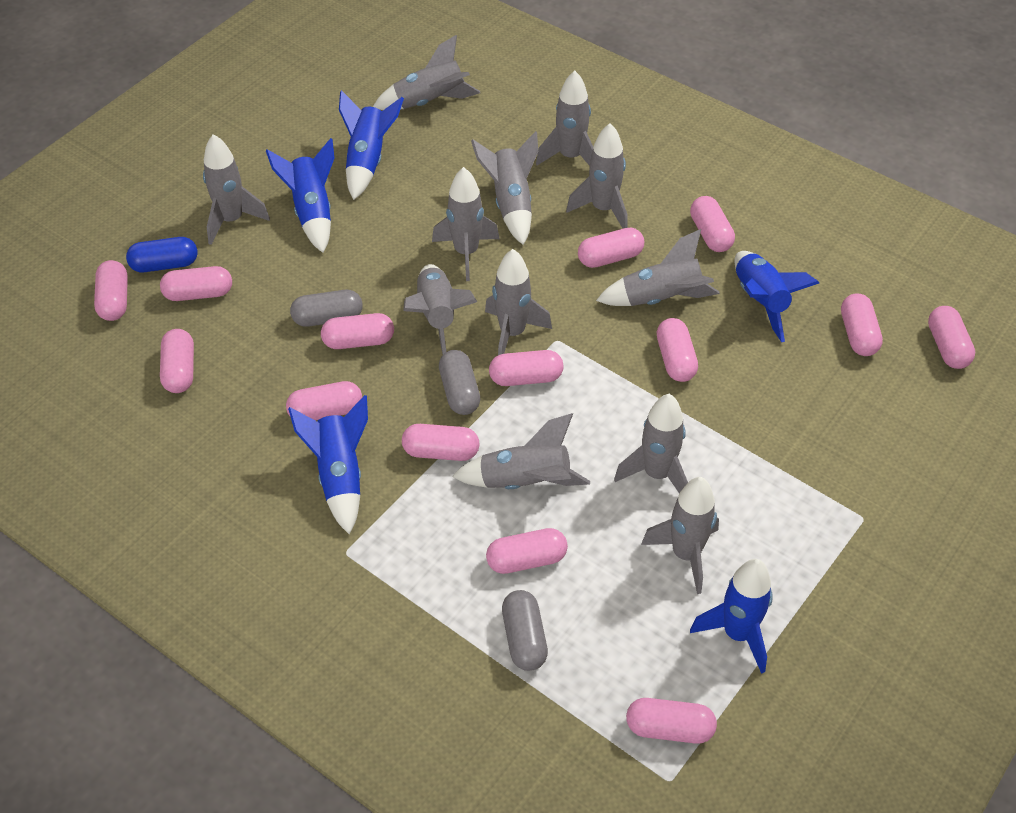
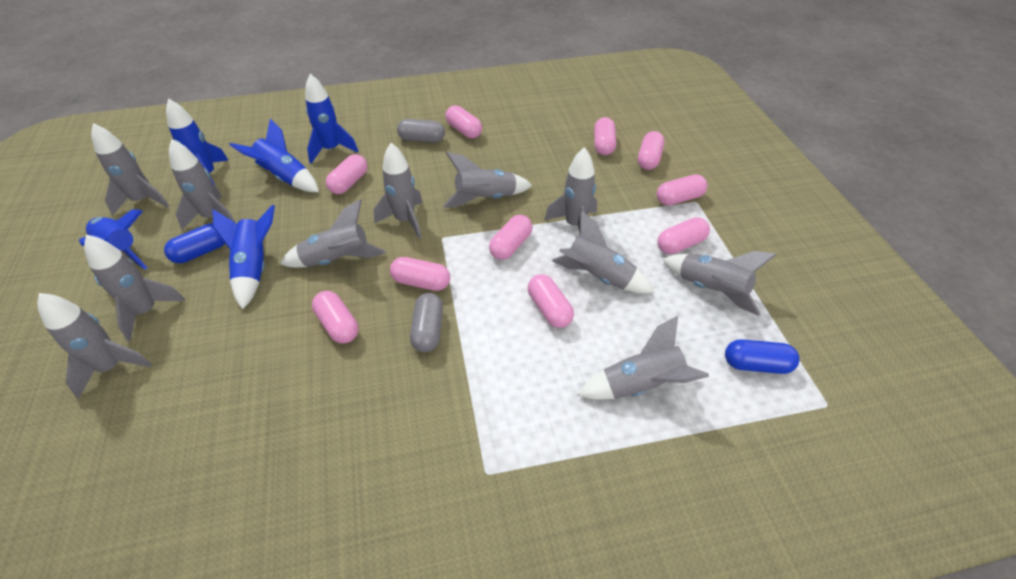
blue capsule: 1 -> 2
grey capsule: 3 -> 2
grey rocket: 12 -> 11
pink capsule: 14 -> 10

